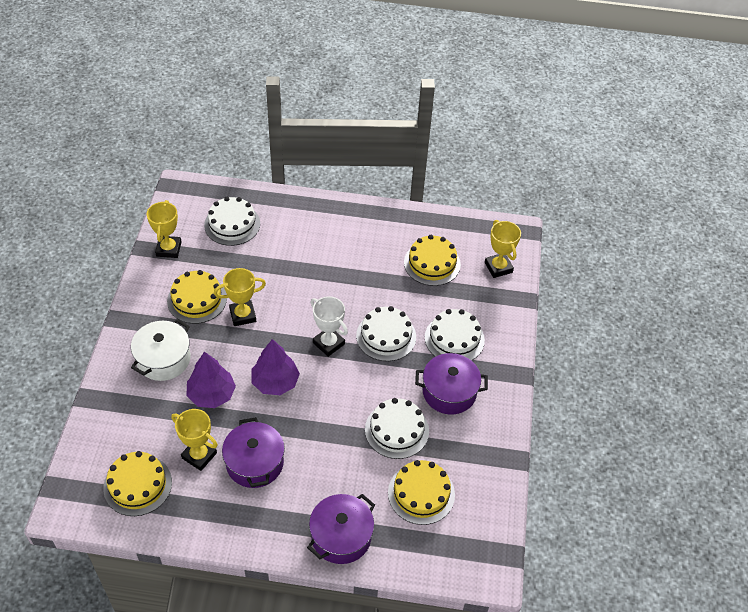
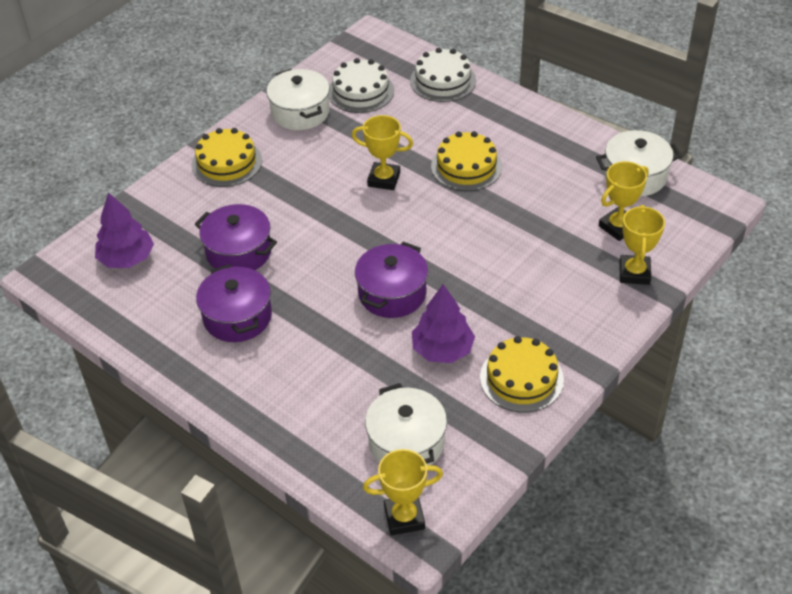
white cake: 4 -> 2
white pot: 1 -> 3
white trophy: 1 -> 0
yellow cake: 4 -> 3

